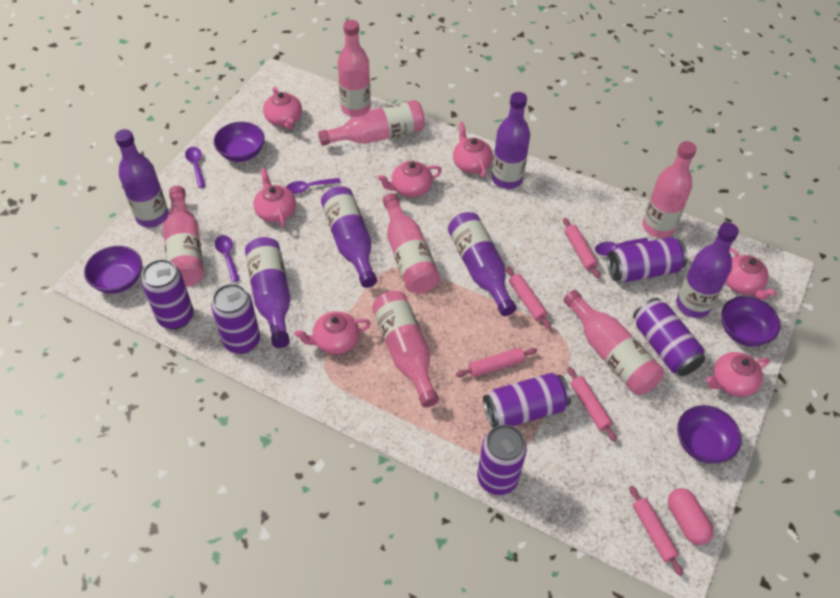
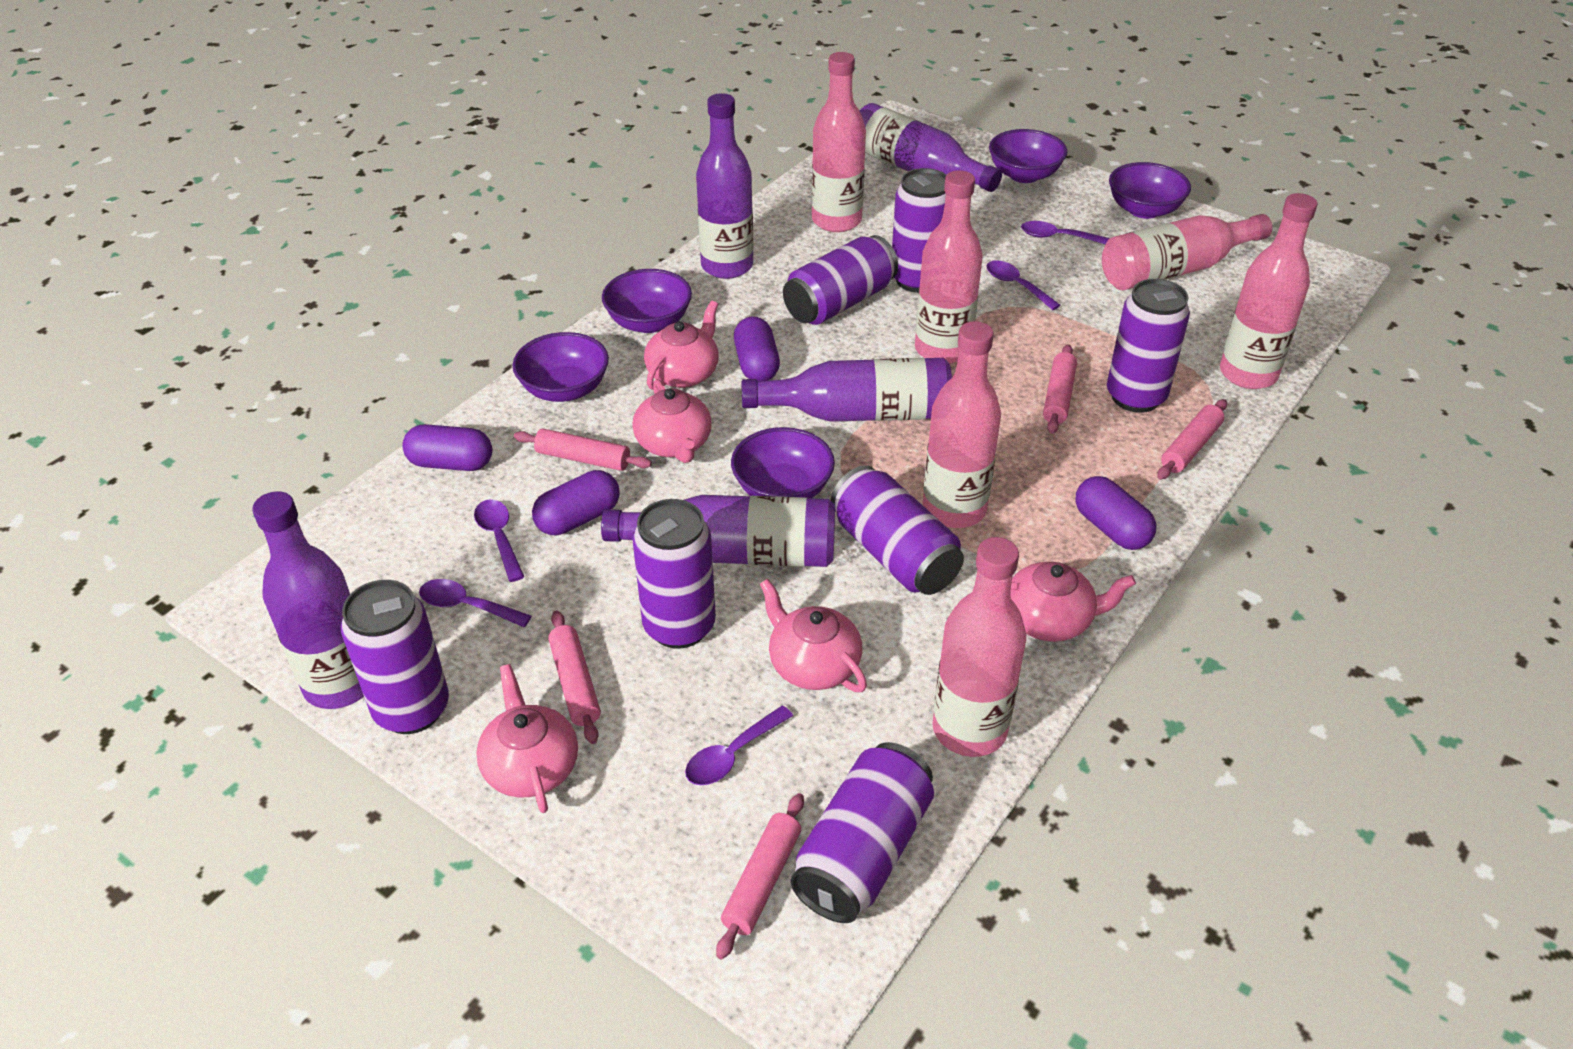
pink bottle: 7 -> 6
pink capsule: 1 -> 0
pink teapot: 7 -> 5
purple bottle: 6 -> 5
purple bowl: 4 -> 5
purple can: 6 -> 7
purple capsule: 0 -> 4
purple spoon: 4 -> 5

